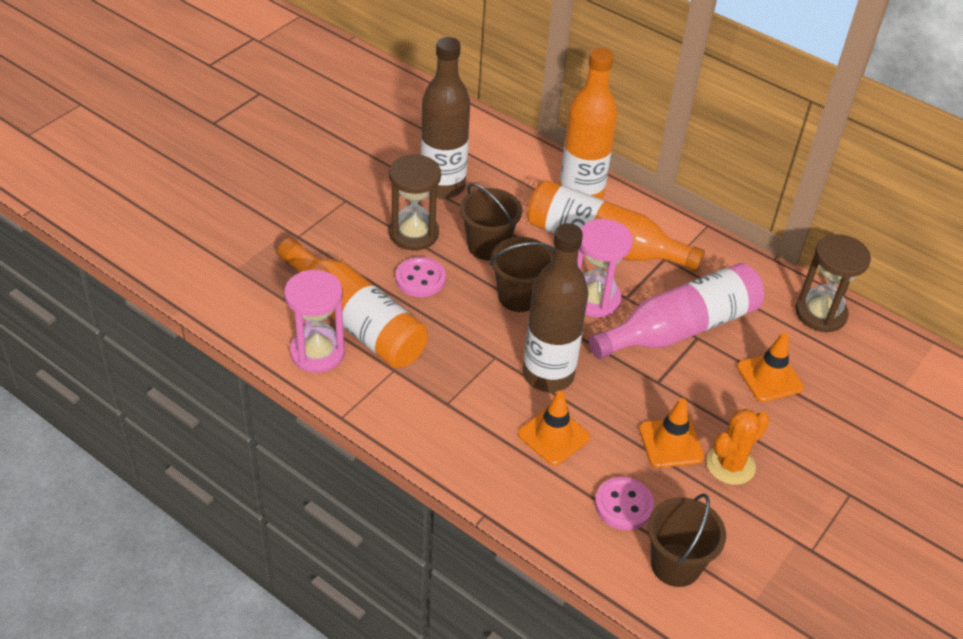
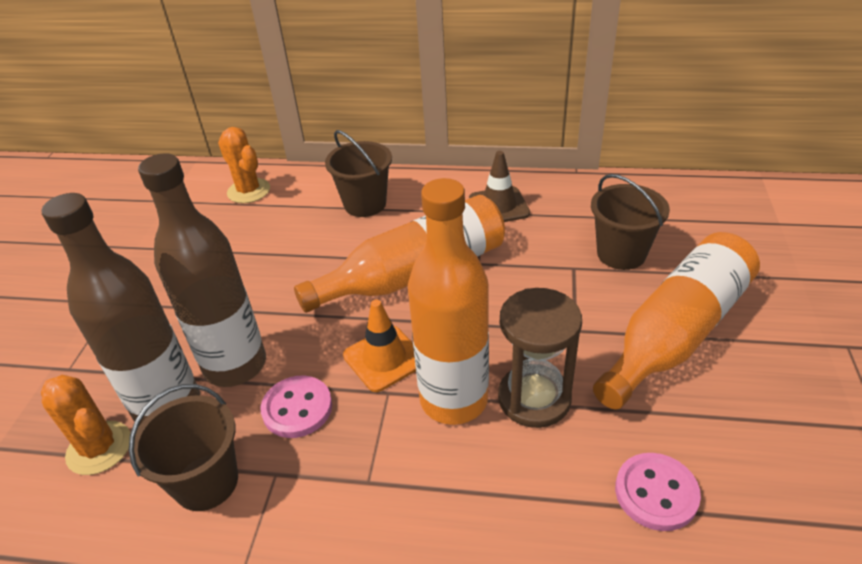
brown hourglass: 2 -> 1
brown traffic cone: 0 -> 1
orange cactus: 1 -> 2
orange traffic cone: 3 -> 1
pink bottle: 1 -> 0
pink hourglass: 2 -> 0

